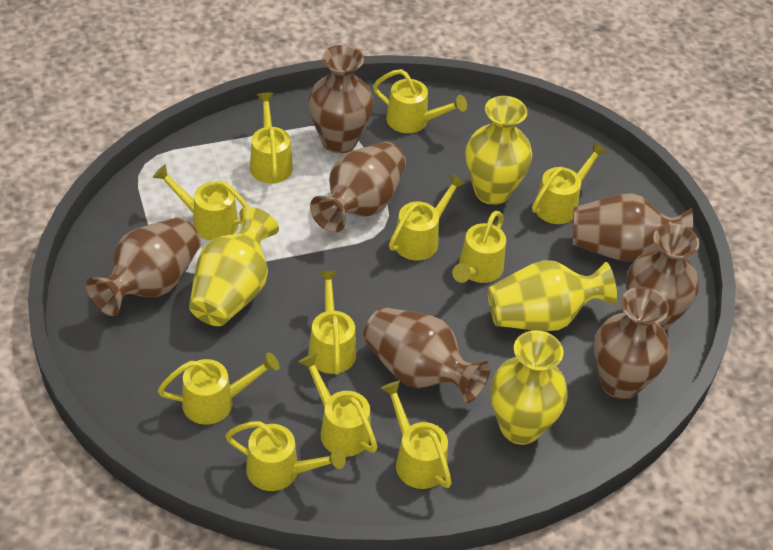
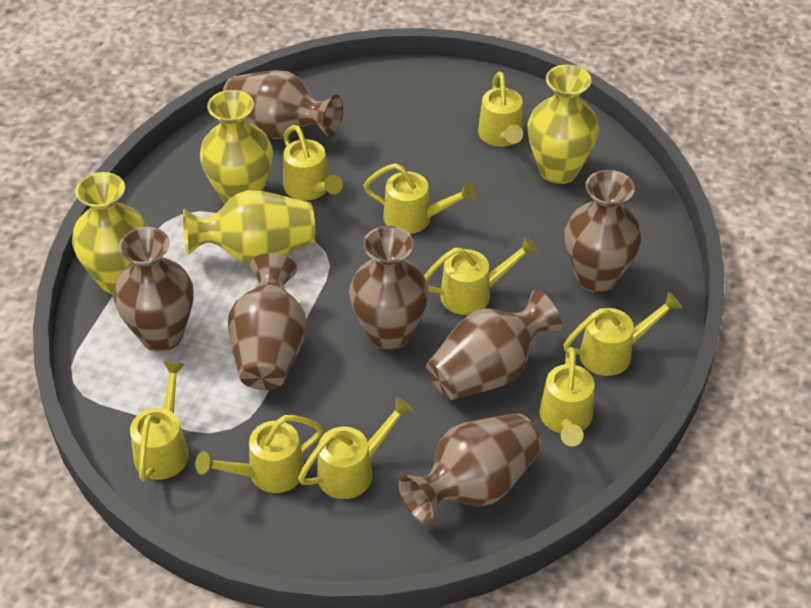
yellow watering can: 11 -> 9

